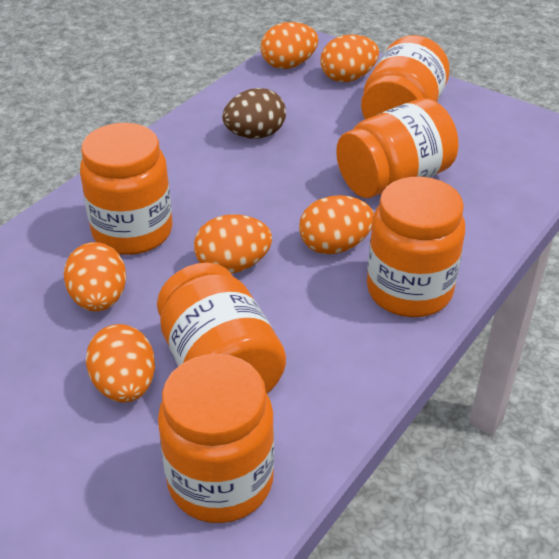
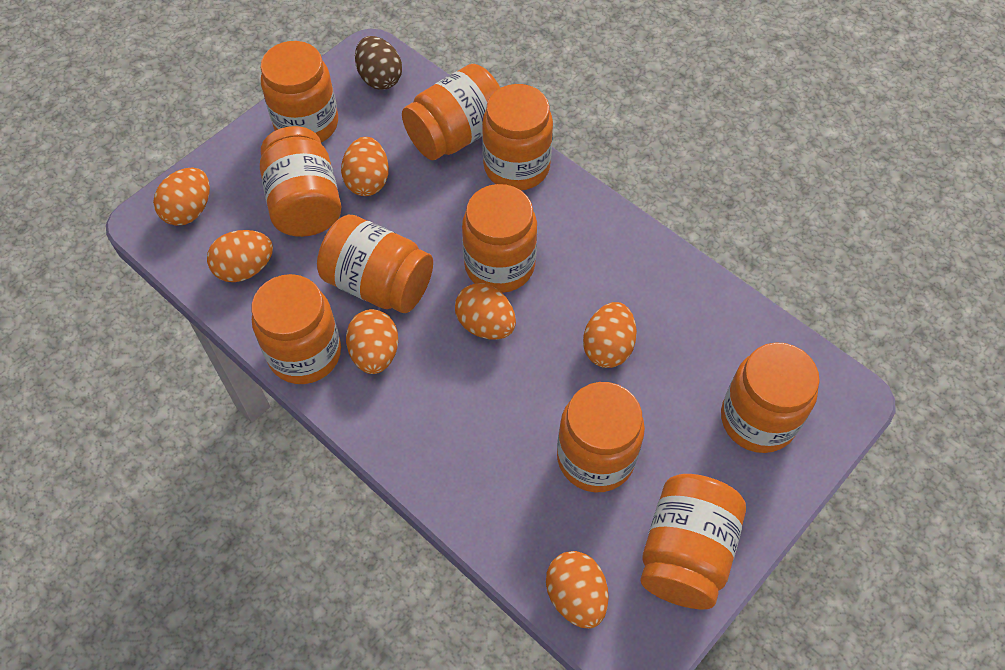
orange egg: 6 -> 7
orange jar: 6 -> 10

